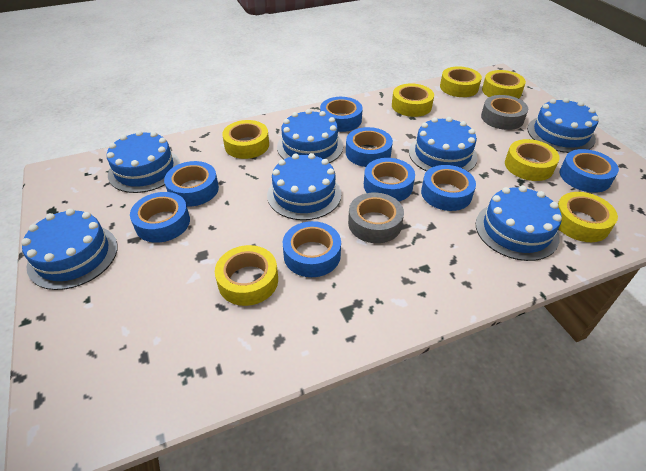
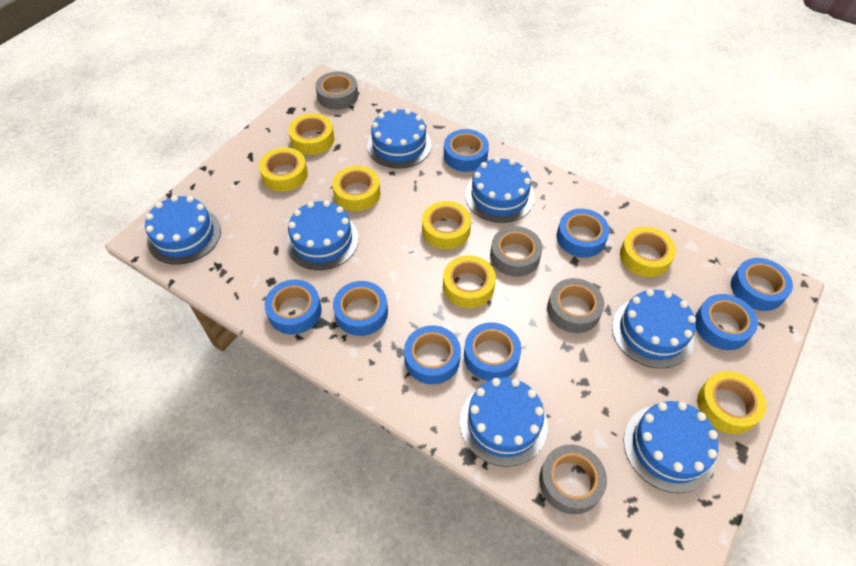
grey tape: 2 -> 4

